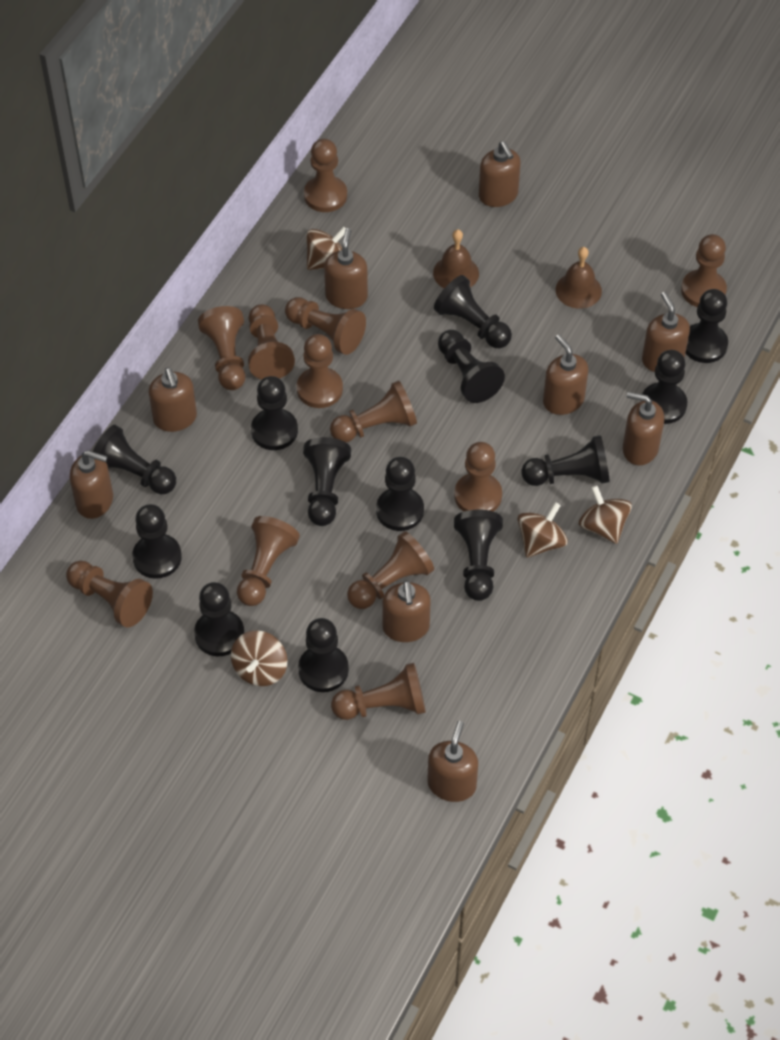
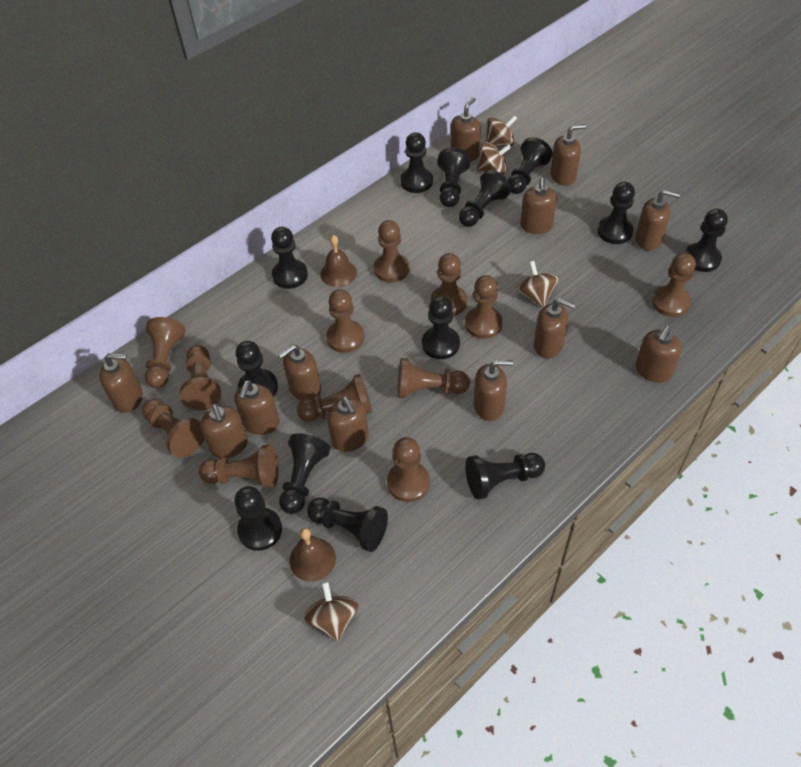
brown soap dispenser: 9 -> 12

